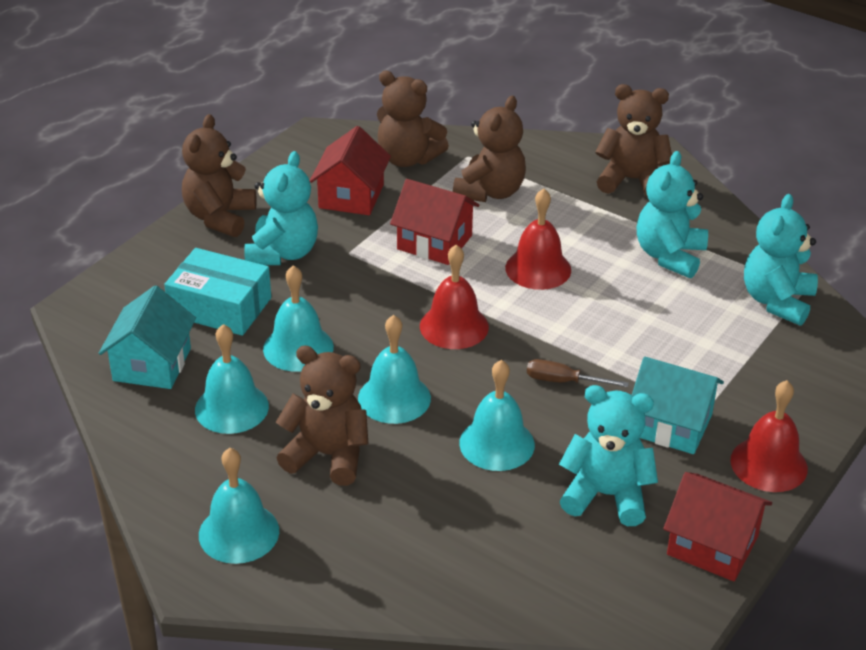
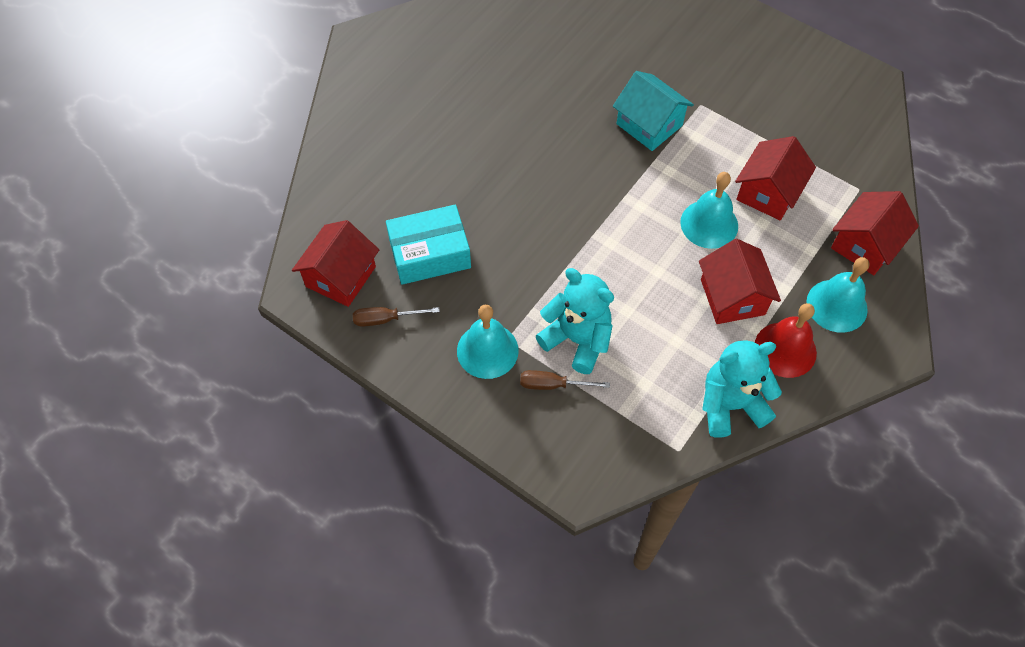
brown screwdriver: 1 -> 2
brown teddy bear: 5 -> 0
red bell: 3 -> 1
red house: 3 -> 4
turquoise bell: 5 -> 3
turquoise house: 2 -> 1
turquoise teddy bear: 4 -> 2

